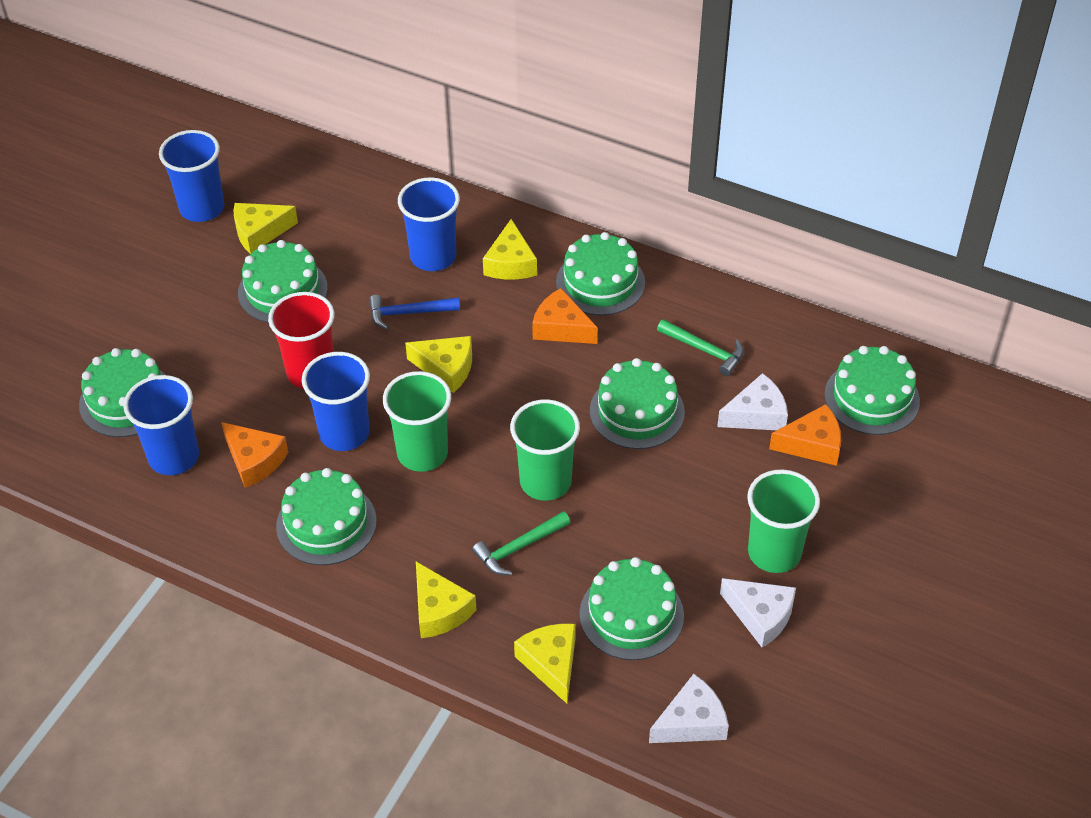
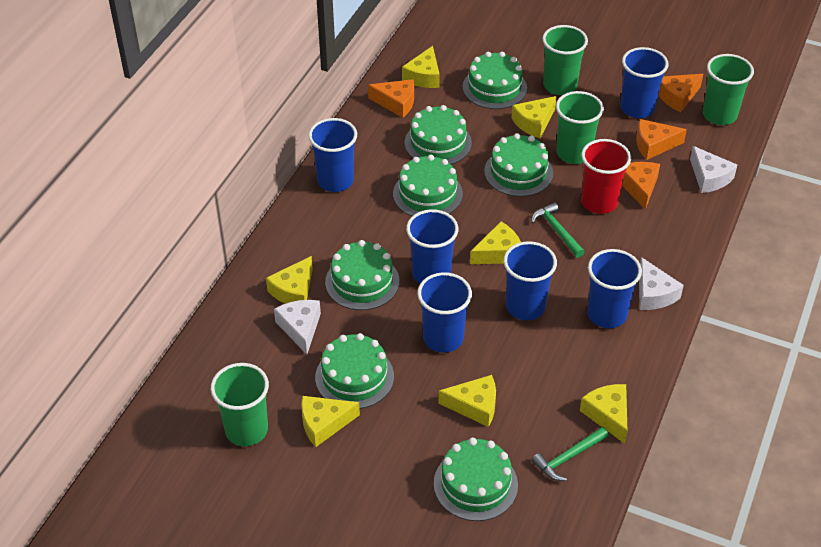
blue cup: 4 -> 6
blue hammer: 1 -> 0
green cup: 3 -> 4
orange cheese: 3 -> 4
yellow cheese: 5 -> 7

